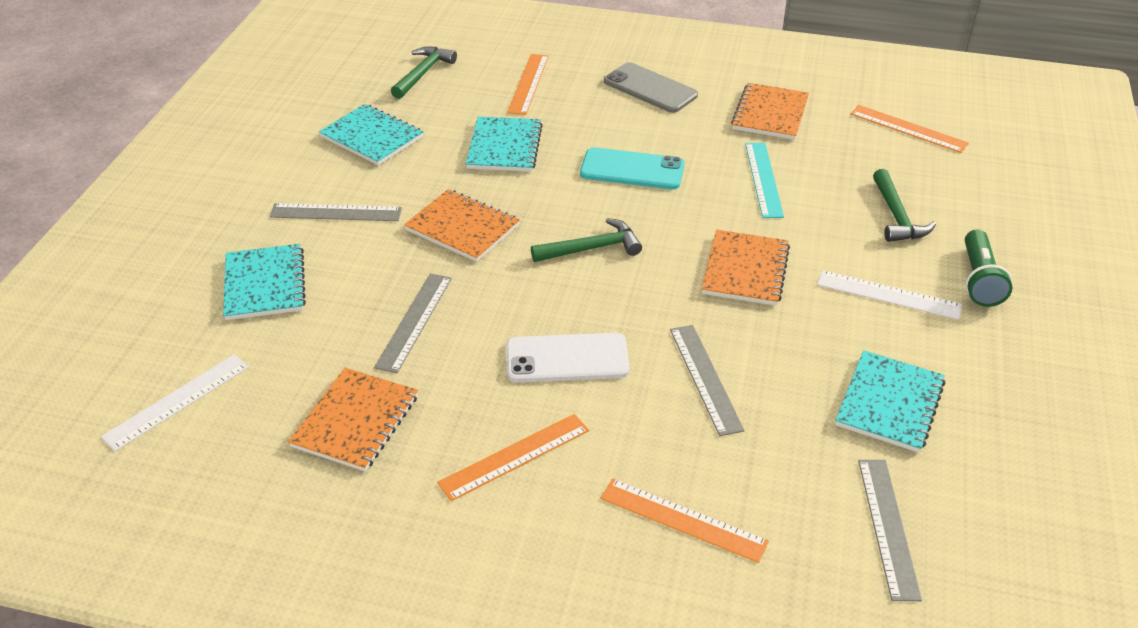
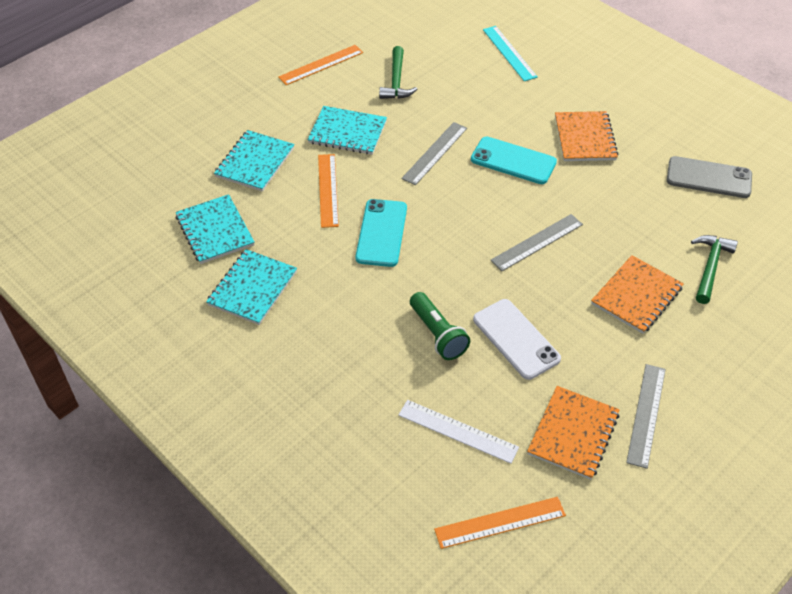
green hammer: 3 -> 2
grey ruler: 4 -> 3
orange notebook: 4 -> 3
orange ruler: 4 -> 3
turquoise phone: 1 -> 2
white ruler: 2 -> 1

